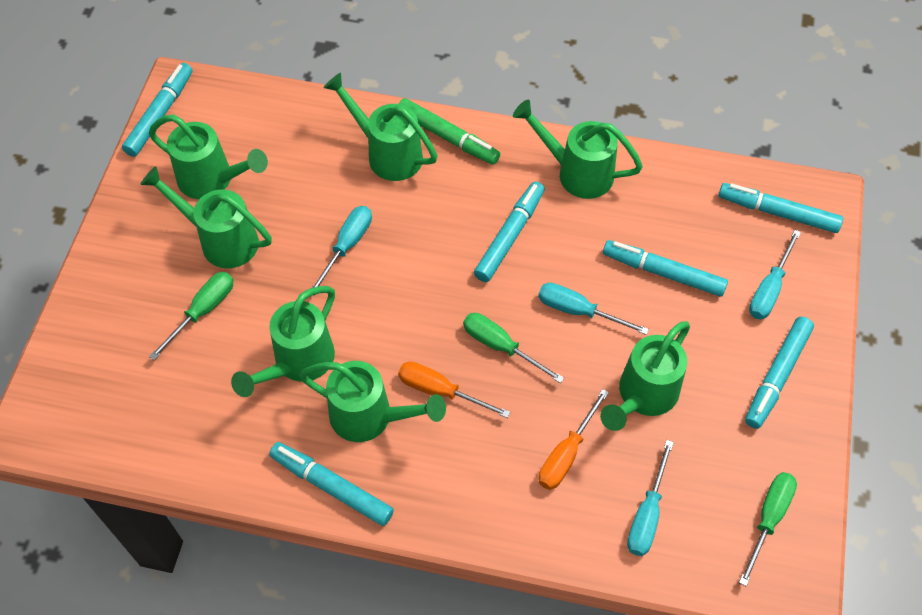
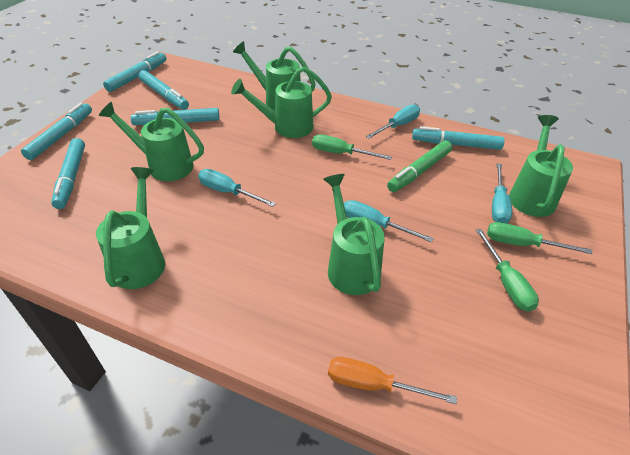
green watering can: 7 -> 6
orange screwdriver: 2 -> 1

